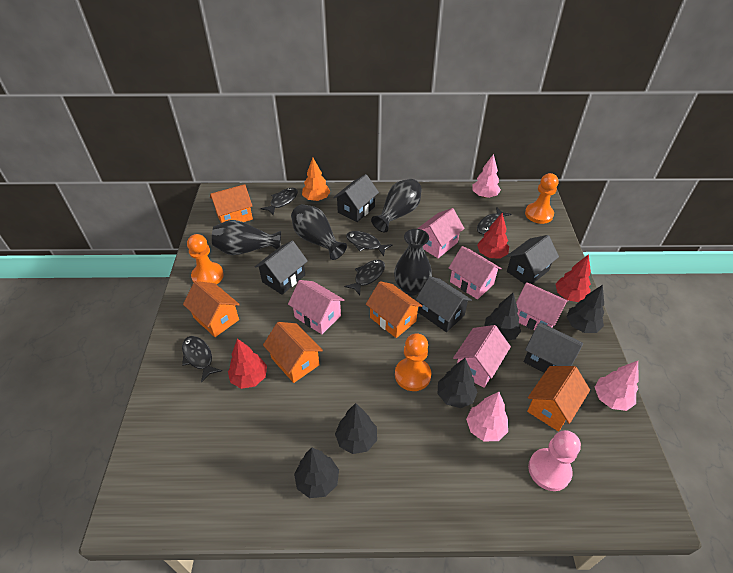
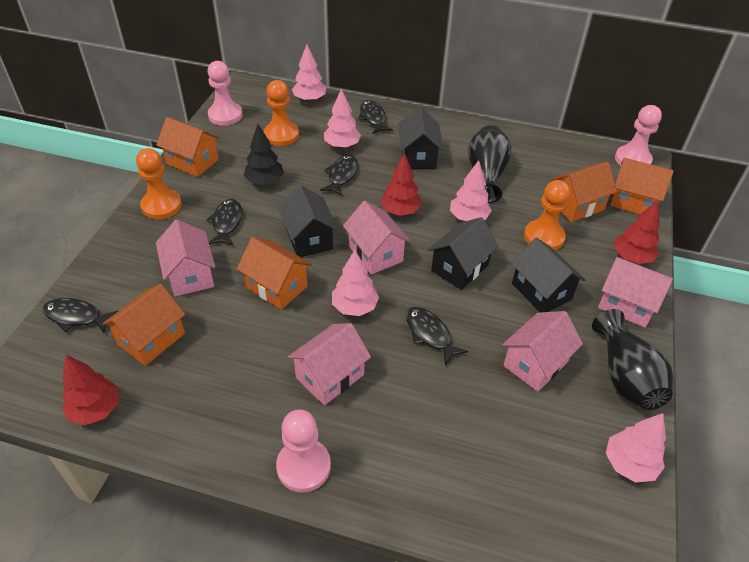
black house: 5 -> 4
black tree: 5 -> 1
black vase: 4 -> 2
orange tree: 1 -> 0
pink pawn: 1 -> 3
pink tree: 3 -> 5

